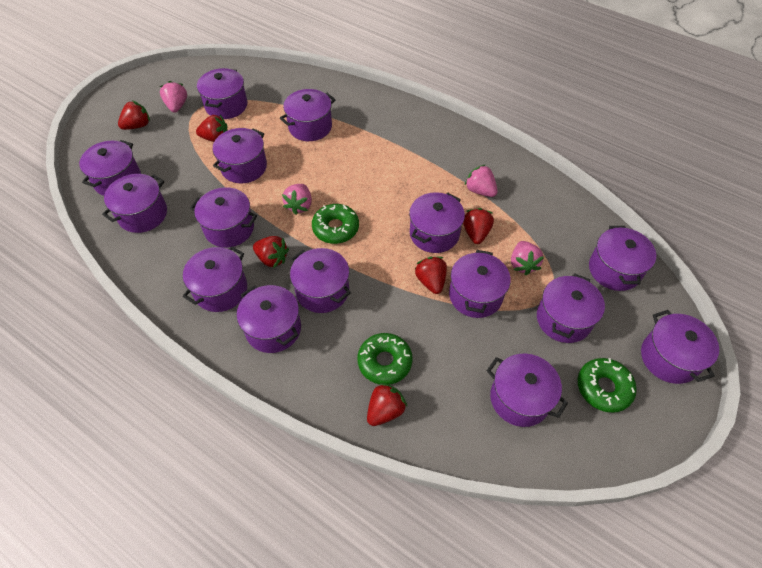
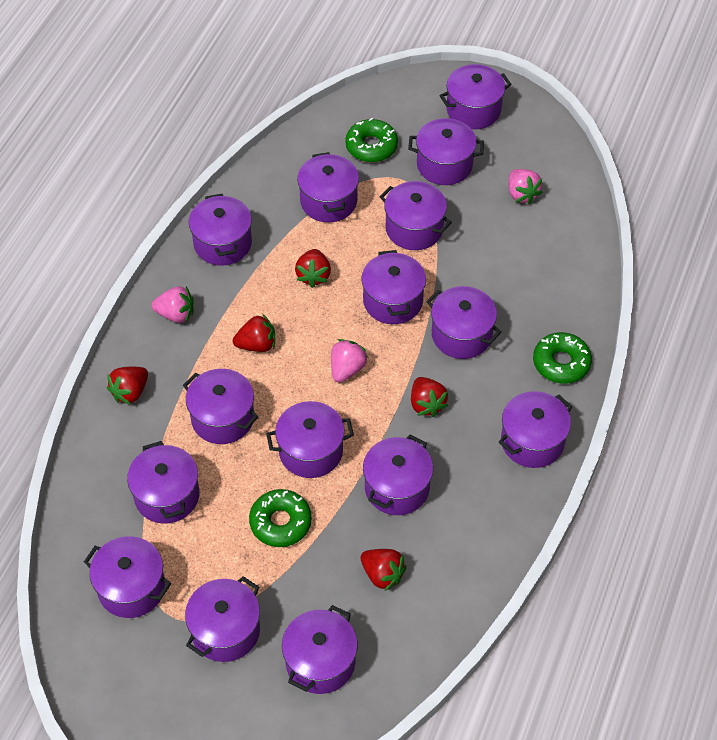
pink strawberry: 4 -> 3
red strawberry: 6 -> 5

